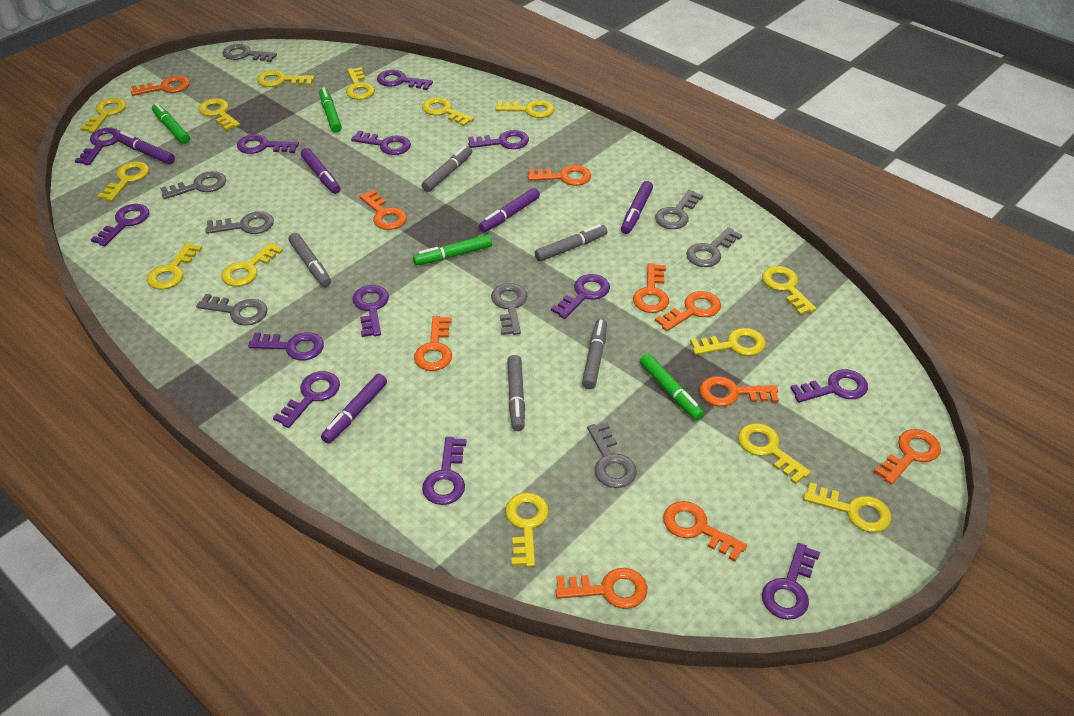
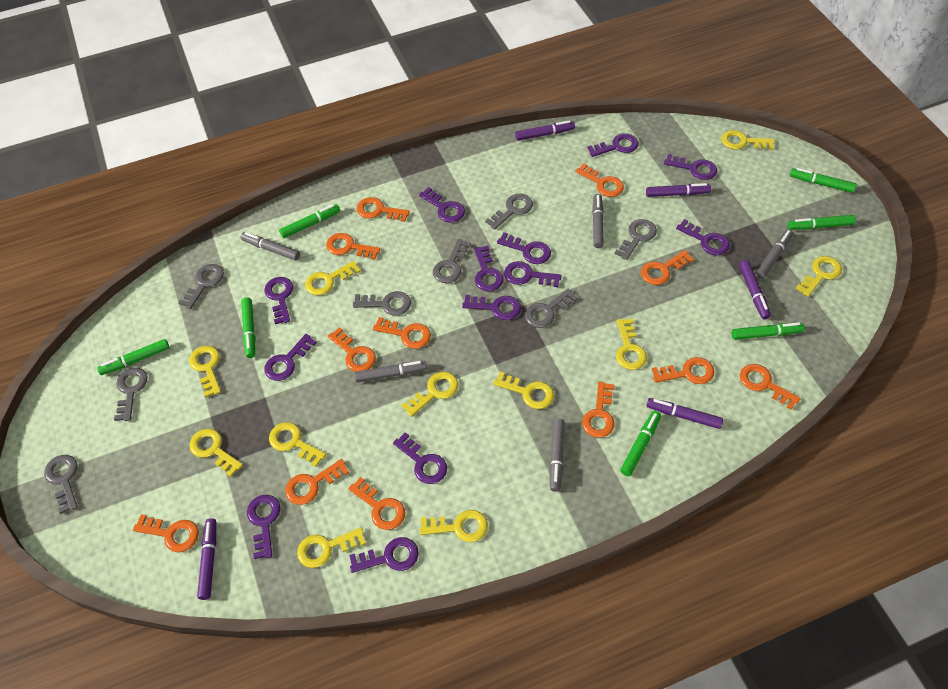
green marker: 4 -> 7
orange key: 10 -> 12
yellow key: 14 -> 11

